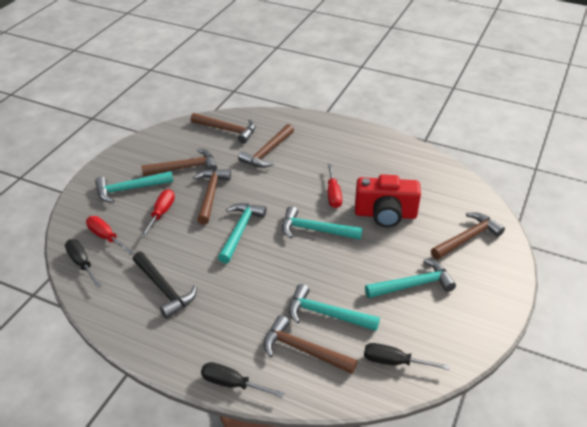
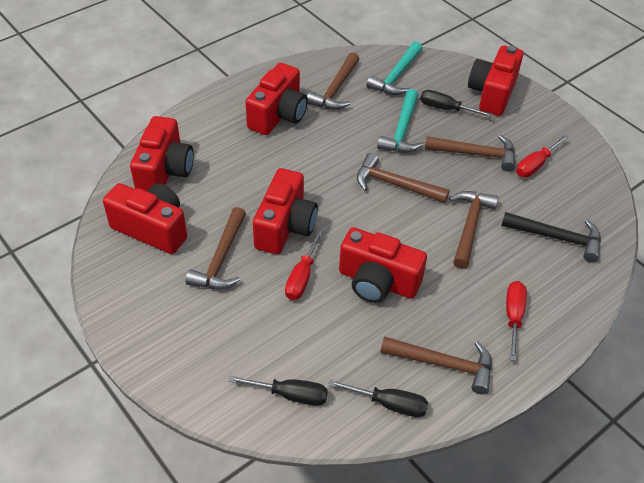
red camera: 1 -> 6
turquoise hammer: 5 -> 2

